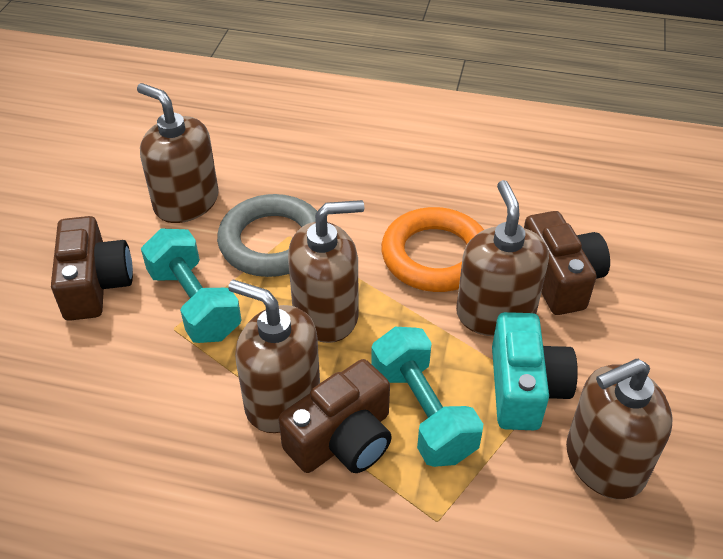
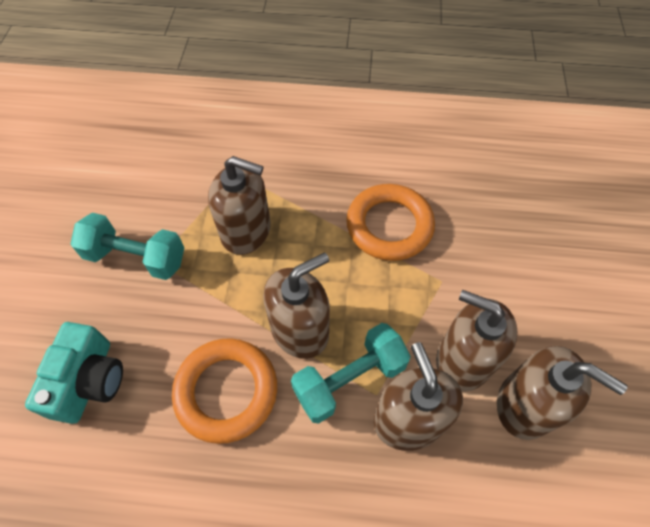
brown camera: 3 -> 0
grey ring: 1 -> 0
orange ring: 1 -> 2

